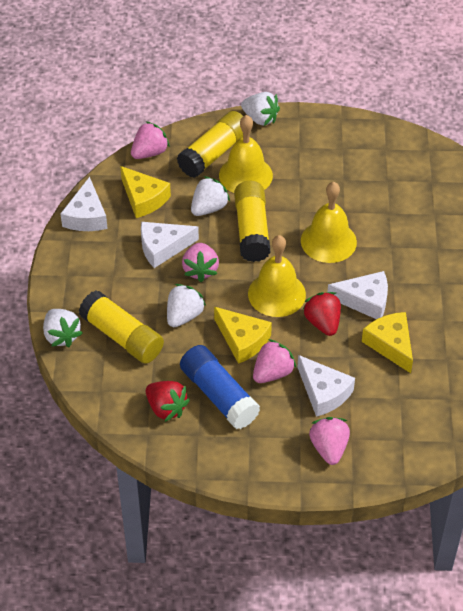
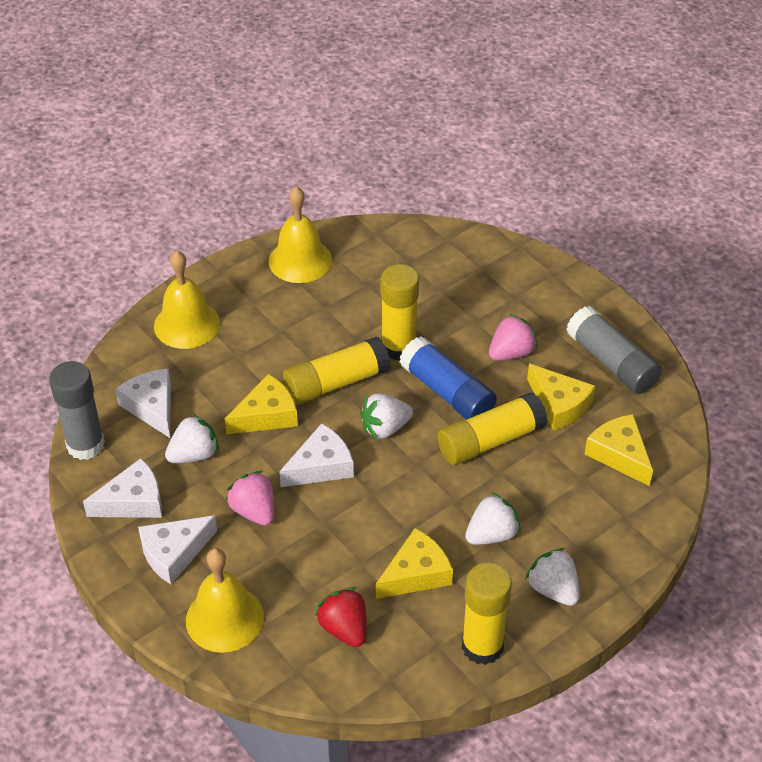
grey glue stick: 0 -> 2
pink strawberry: 4 -> 2
red strawberry: 2 -> 1
yellow cheese: 3 -> 4
yellow glue stick: 3 -> 4

